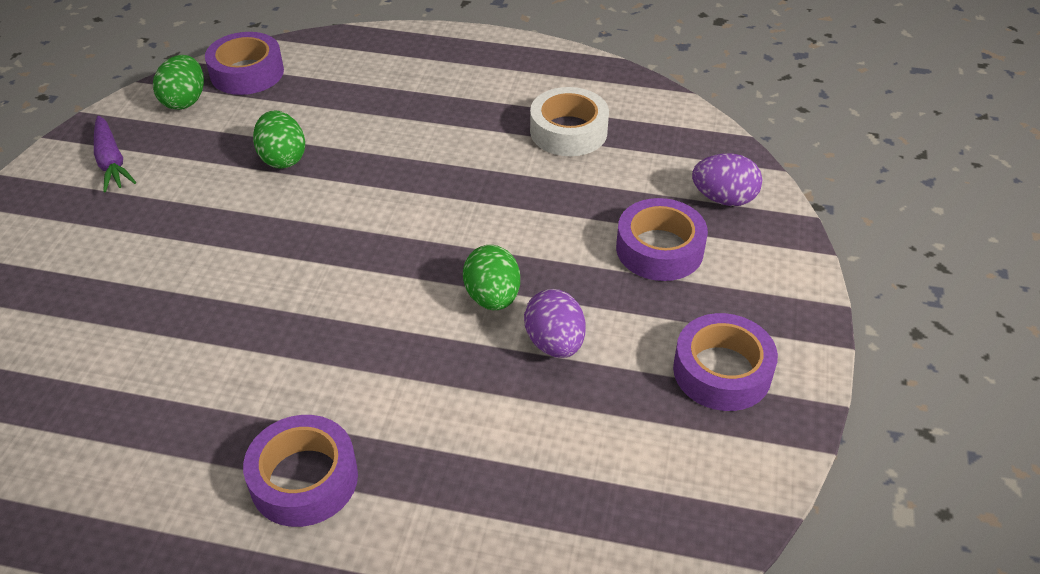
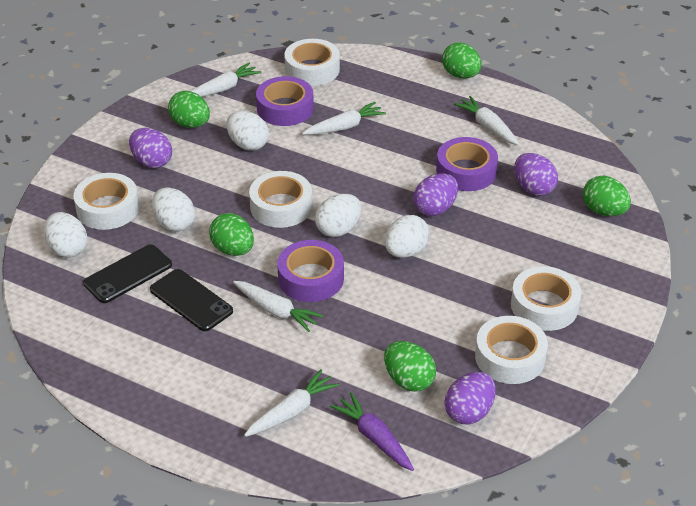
black phone: 0 -> 2
green egg: 3 -> 5
purple egg: 2 -> 4
purple tape: 4 -> 3
white carrot: 0 -> 5
white egg: 0 -> 5
white tape: 1 -> 5

